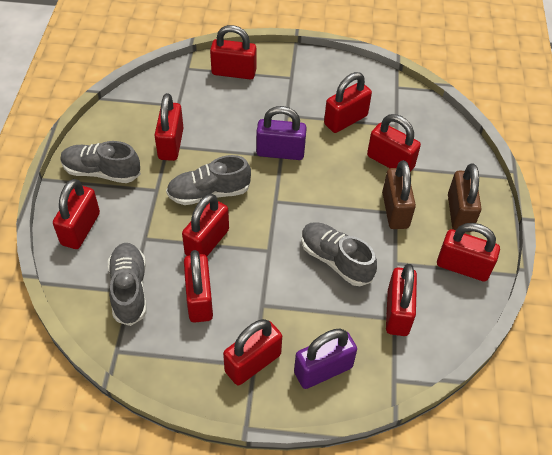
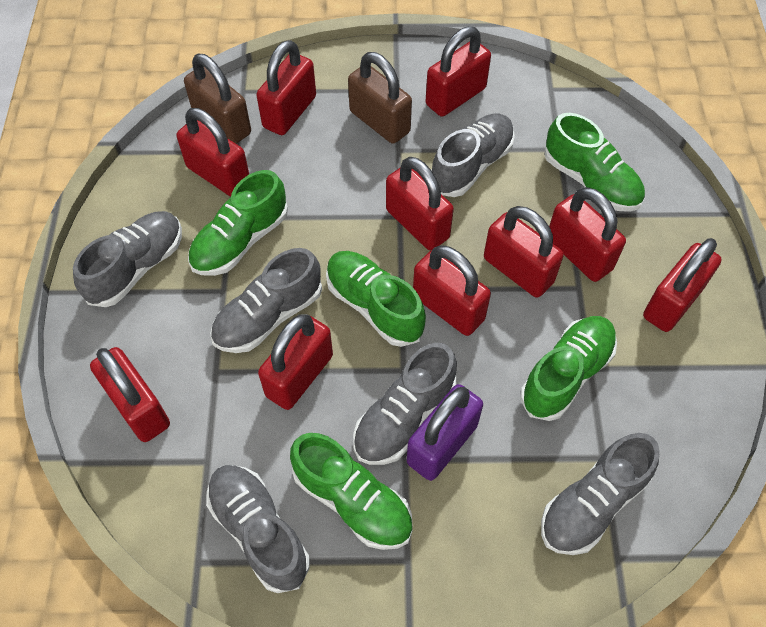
green shoe: 0 -> 5
grey shoe: 4 -> 6
purple padlock: 2 -> 1

